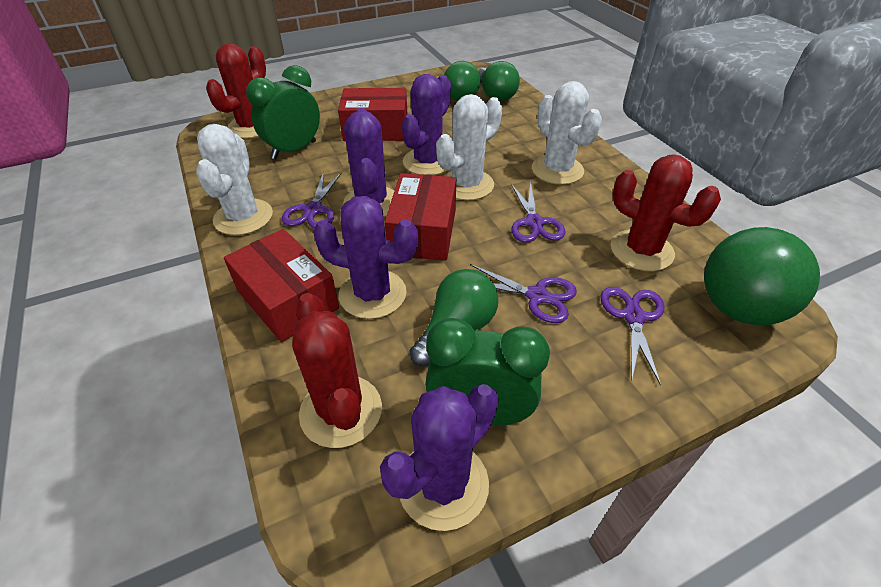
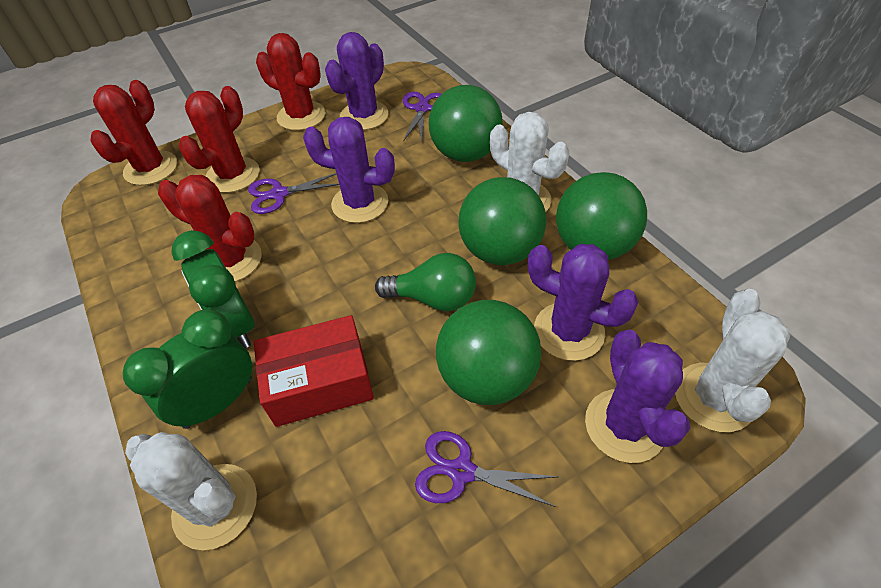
green ball: 1 -> 4
green light bulb: 3 -> 1
purple scissors: 4 -> 3
red box: 3 -> 1
red cactus: 3 -> 4

